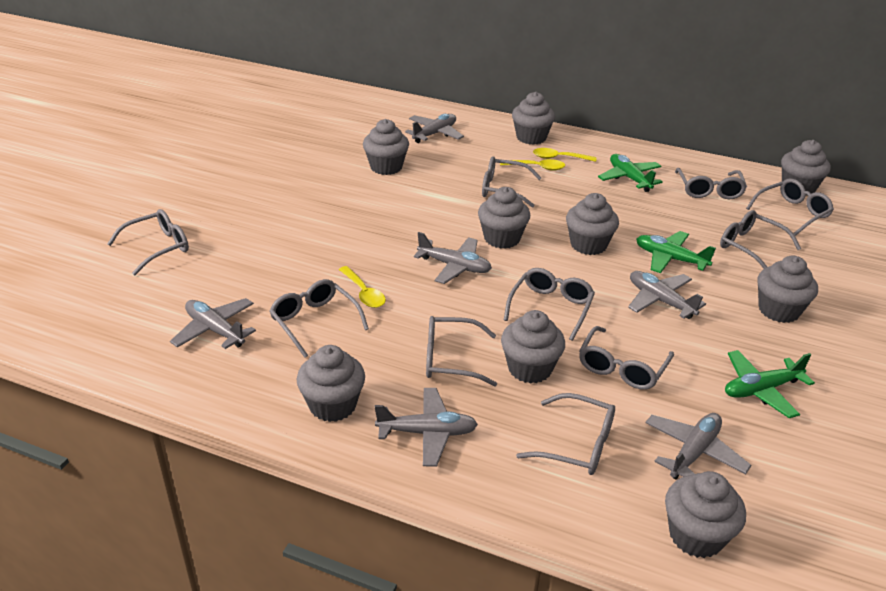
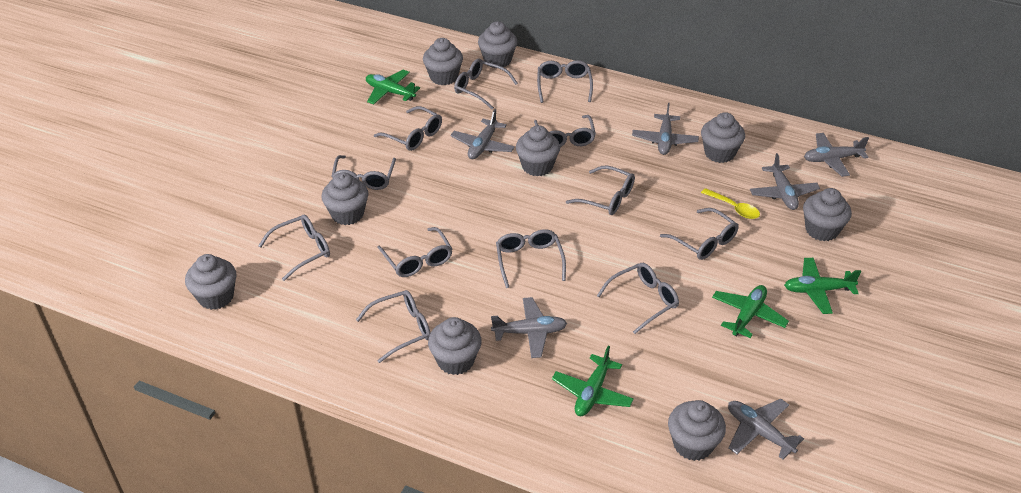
green plane: 3 -> 4
grey glasses: 10 -> 12
yellow spoon: 3 -> 1

